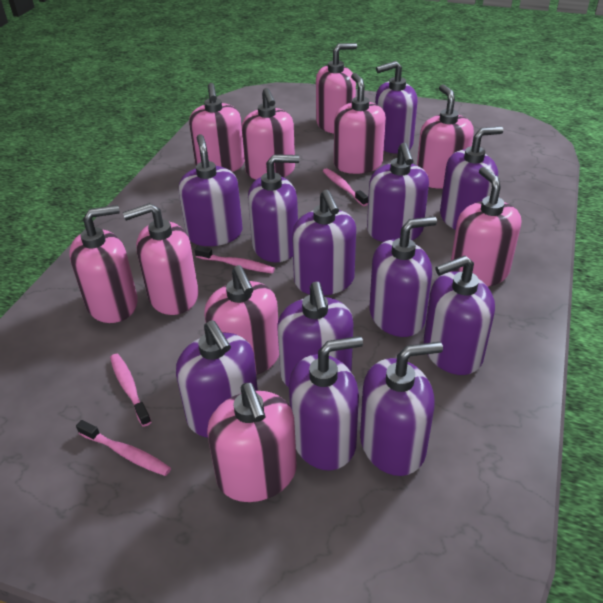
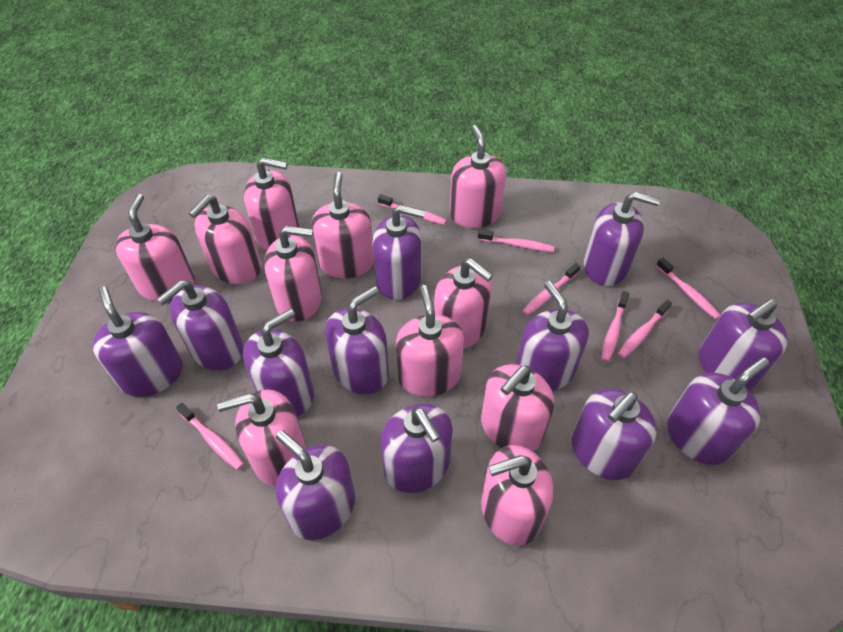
pink soap dispenser: 10 -> 11
pink toothbrush: 4 -> 7

